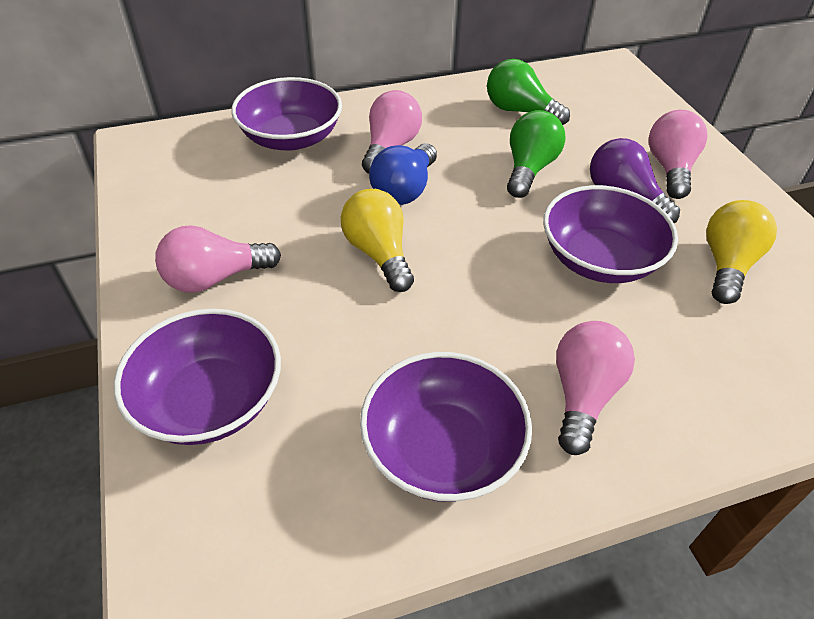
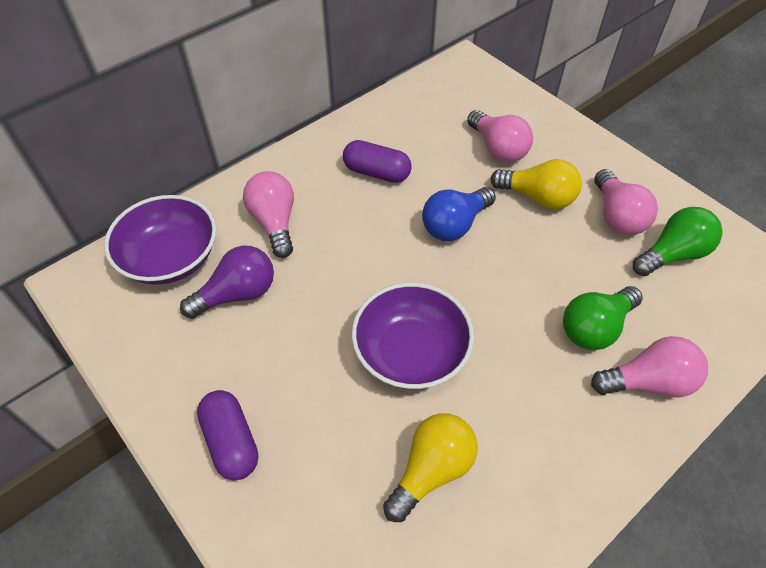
purple bowl: 4 -> 2
purple capsule: 0 -> 2

